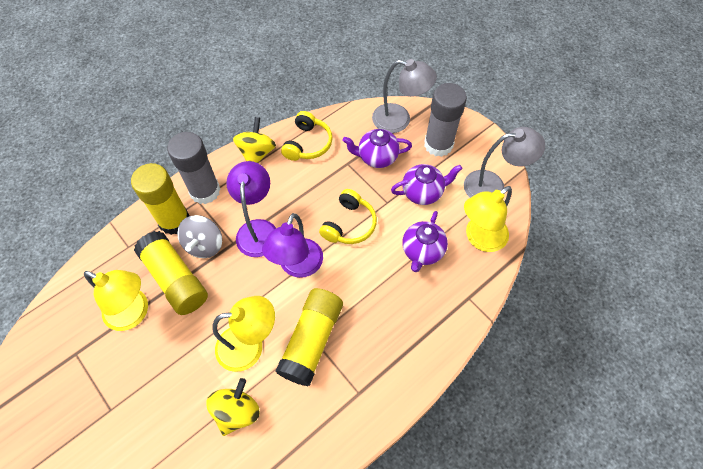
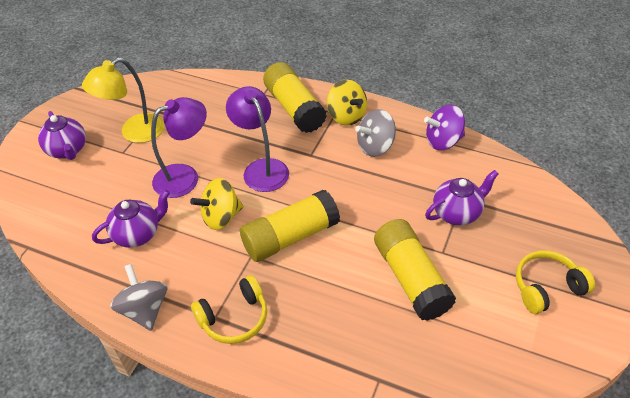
grey glue stick: 2 -> 0
grey lamp: 2 -> 0
grey spinning top: 1 -> 2
purple spinning top: 0 -> 1
yellow lamp: 3 -> 1

